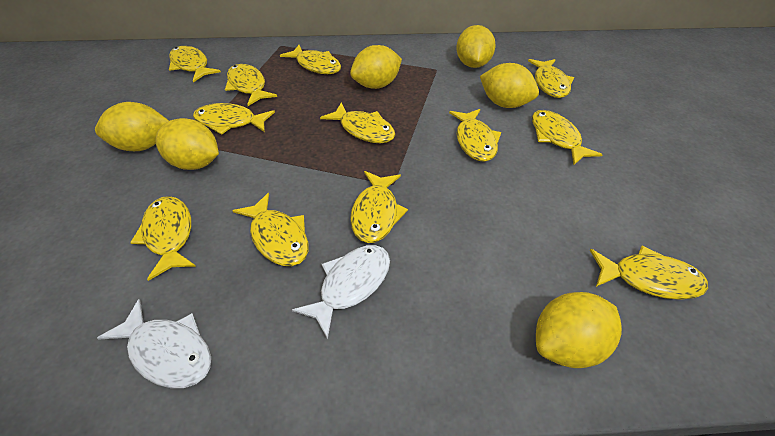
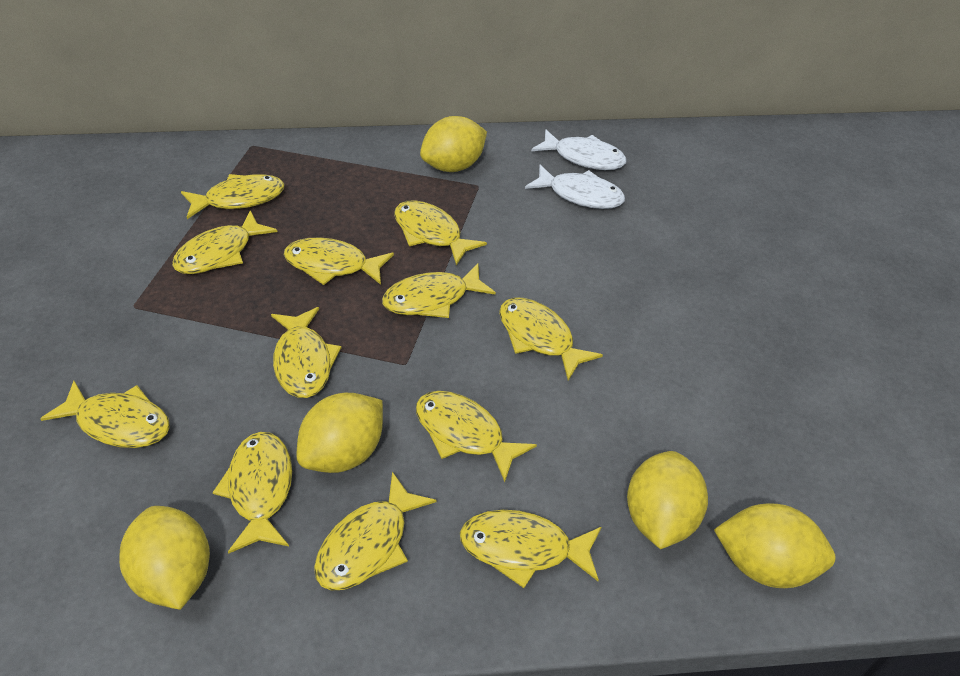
yellow lemon: 6 -> 5

